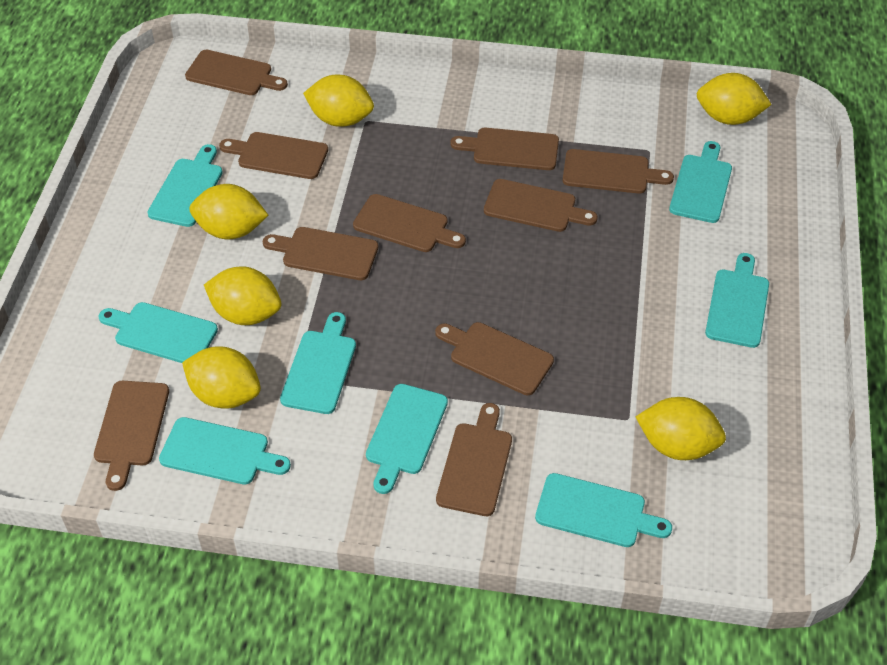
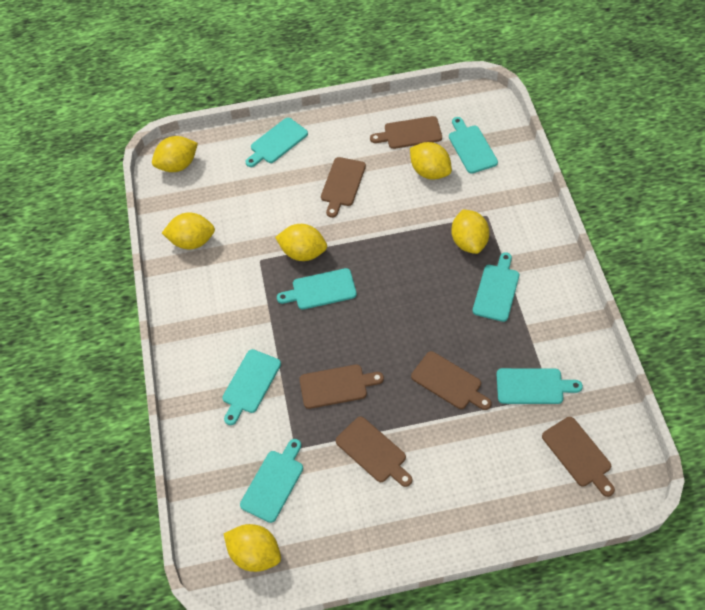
brown cutting board: 10 -> 6
turquoise cutting board: 8 -> 7

